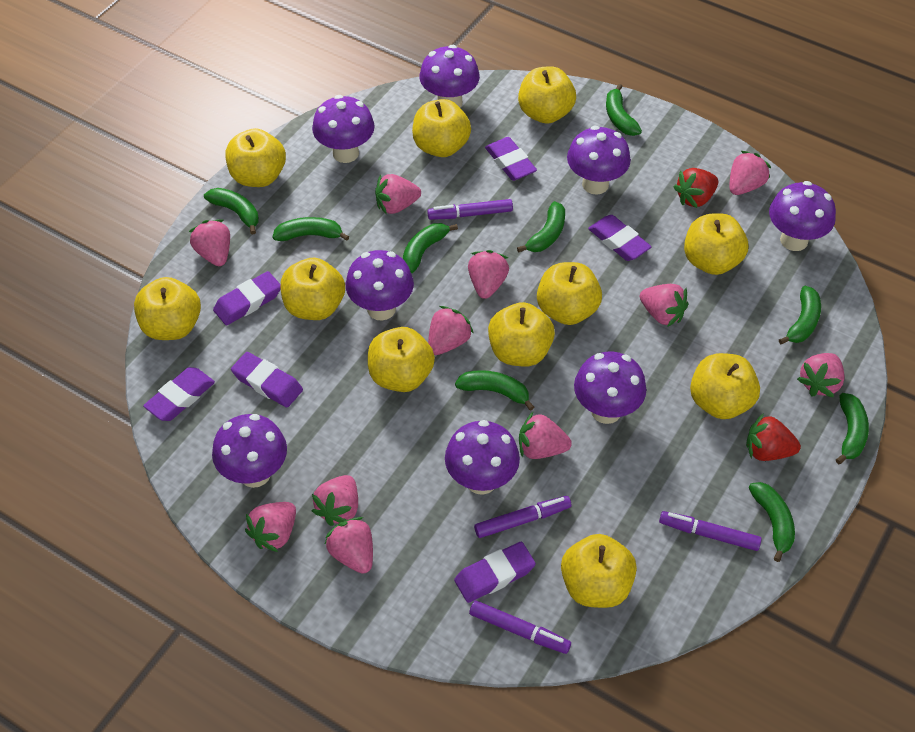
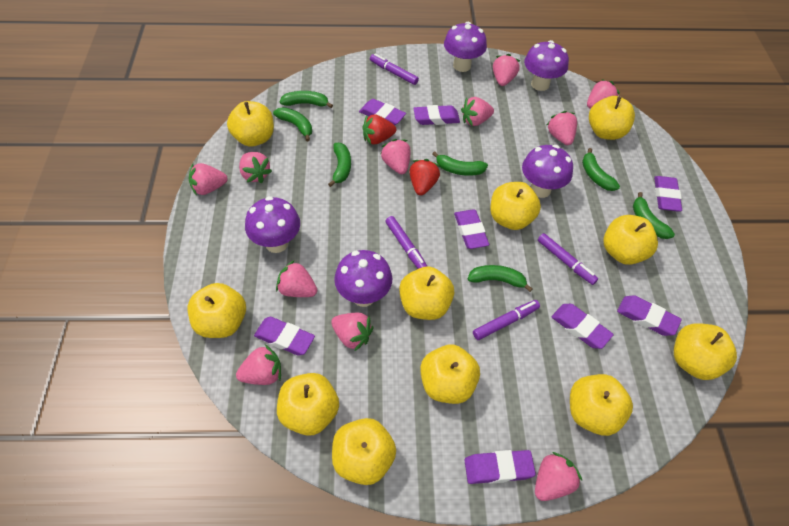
green banana: 9 -> 7
purple eraser: 6 -> 8
purple mushroom: 8 -> 5

